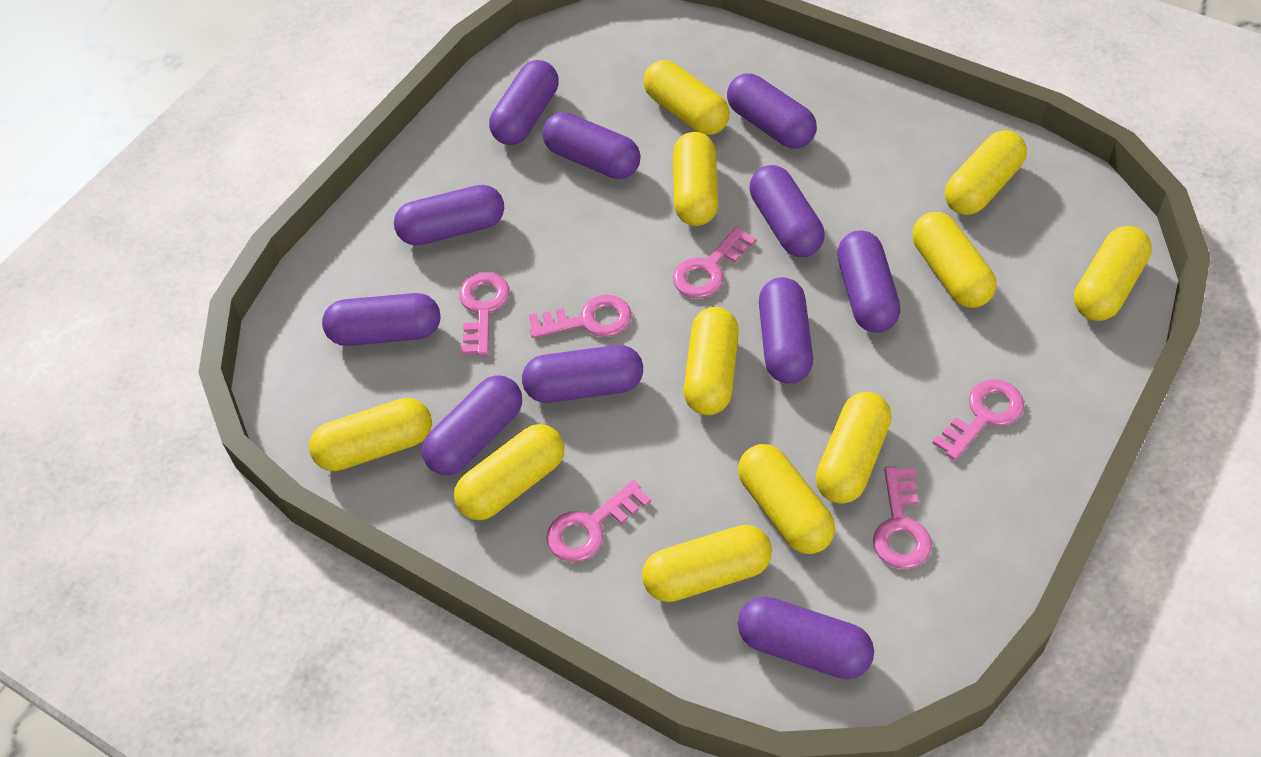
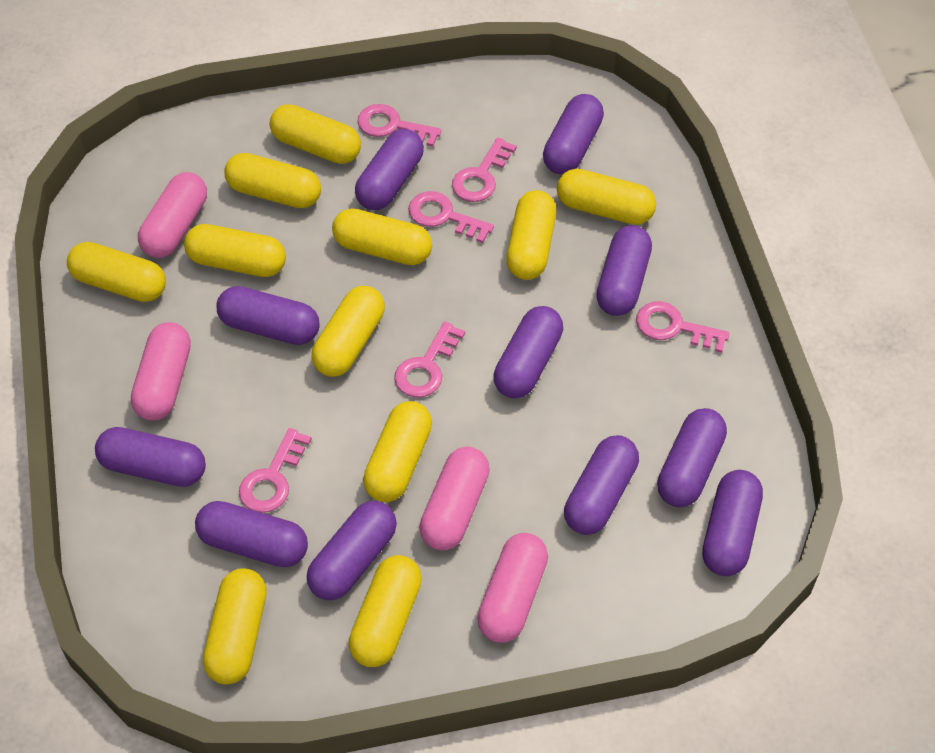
pink capsule: 0 -> 4

